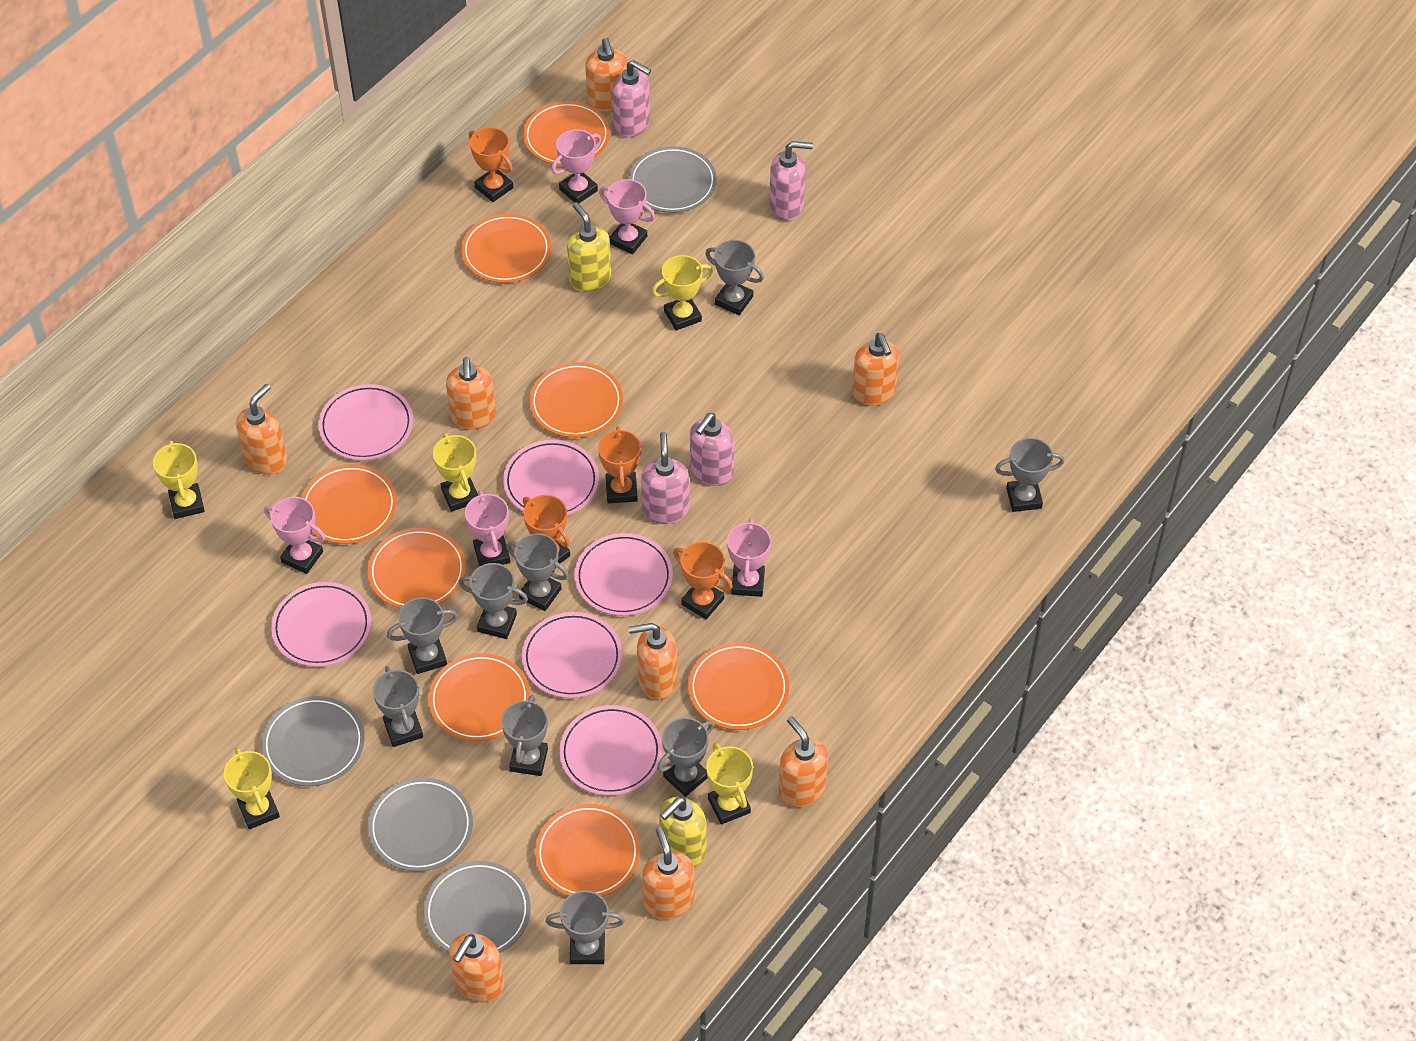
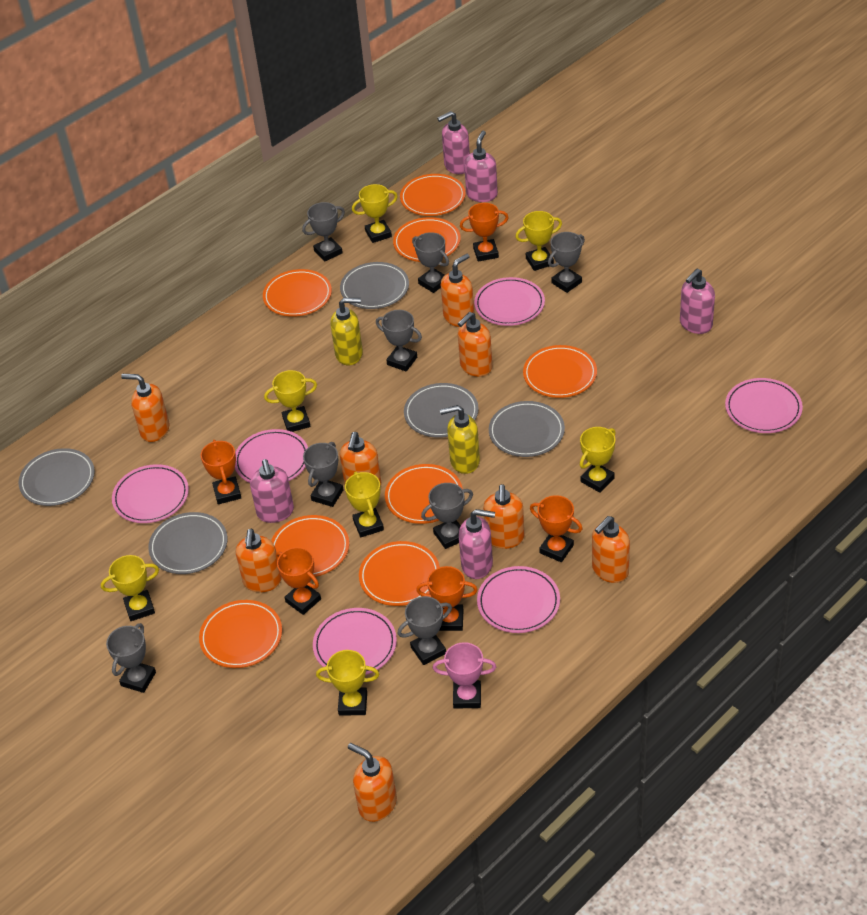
grey plate: 4 -> 5
grey trophy: 9 -> 8
orange trophy: 4 -> 5
pink soap dispenser: 4 -> 5
pink trophy: 5 -> 1
yellow trophy: 5 -> 7

